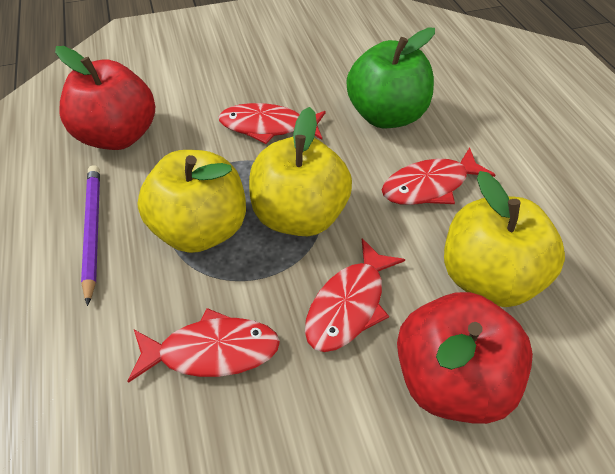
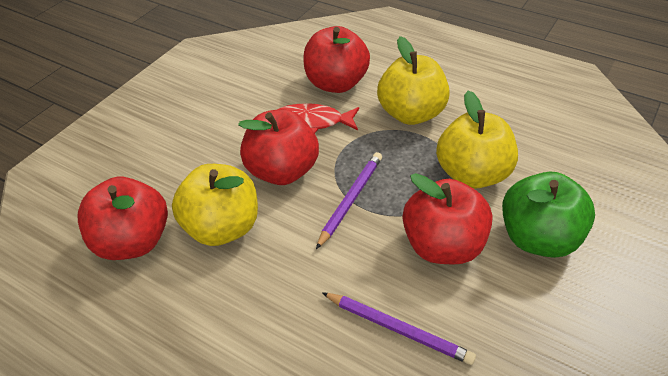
purple pencil: 1 -> 2
red apple: 2 -> 4
red fish: 4 -> 1

